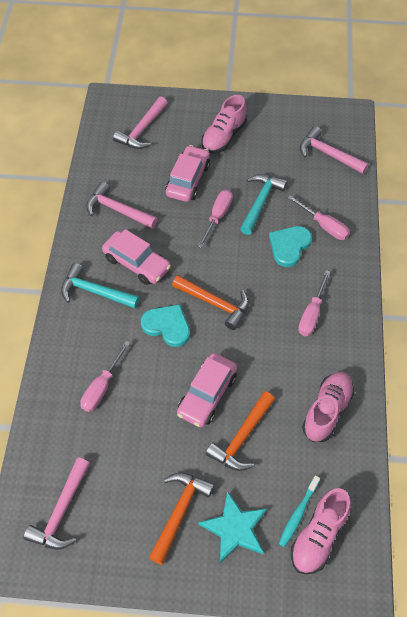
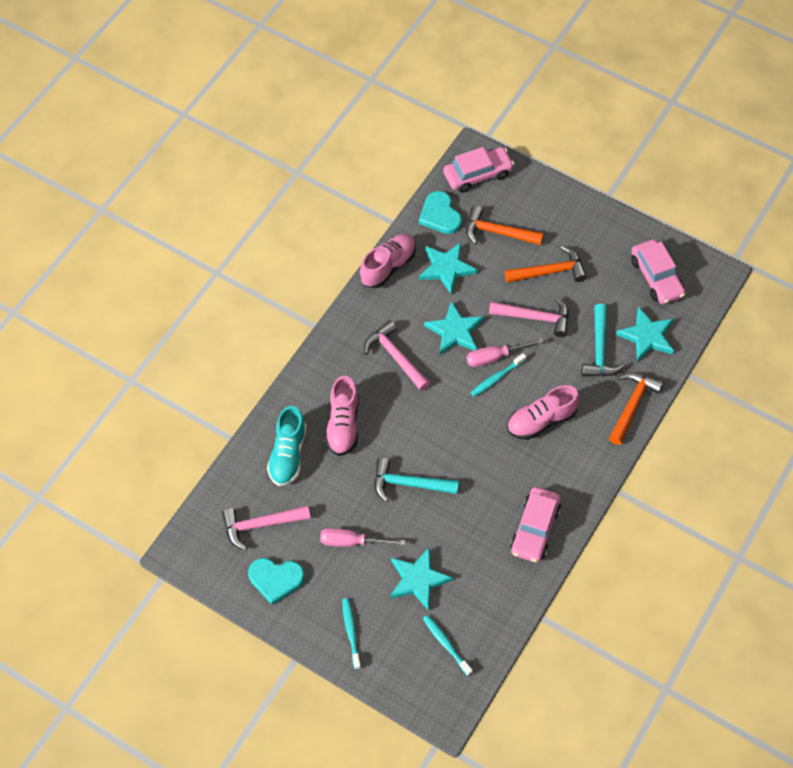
pink hammer: 4 -> 3
pink screwdriver: 4 -> 2
turquoise shoe: 0 -> 1
turquoise star: 1 -> 4
turquoise toothbrush: 1 -> 3

